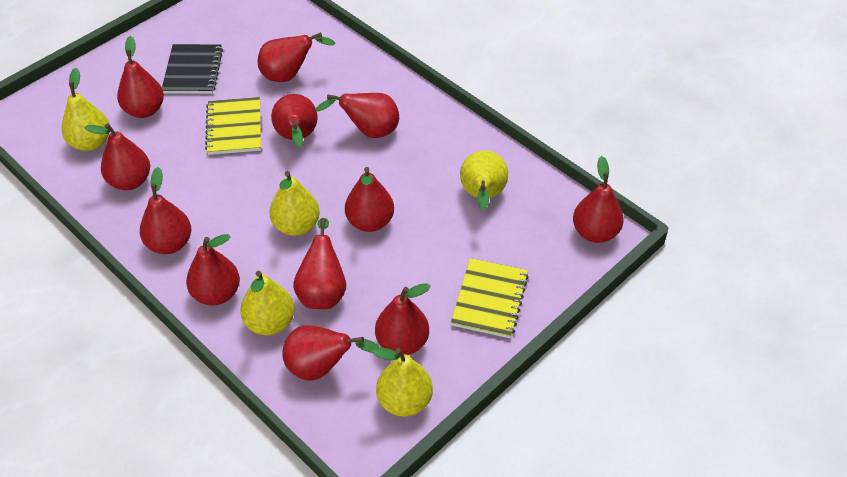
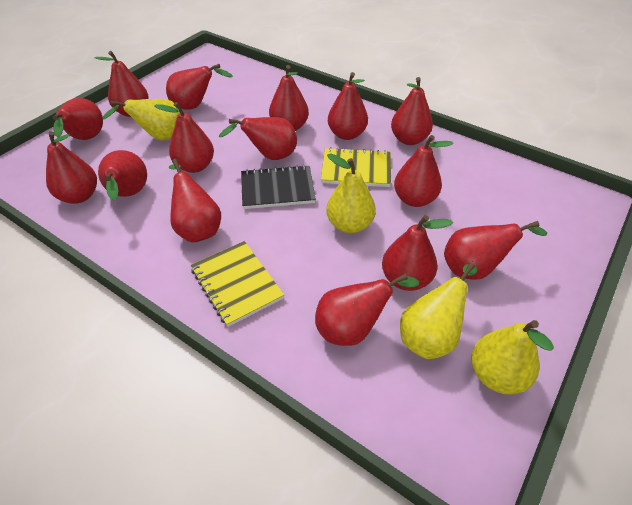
red pear: 12 -> 15
yellow pear: 5 -> 4

